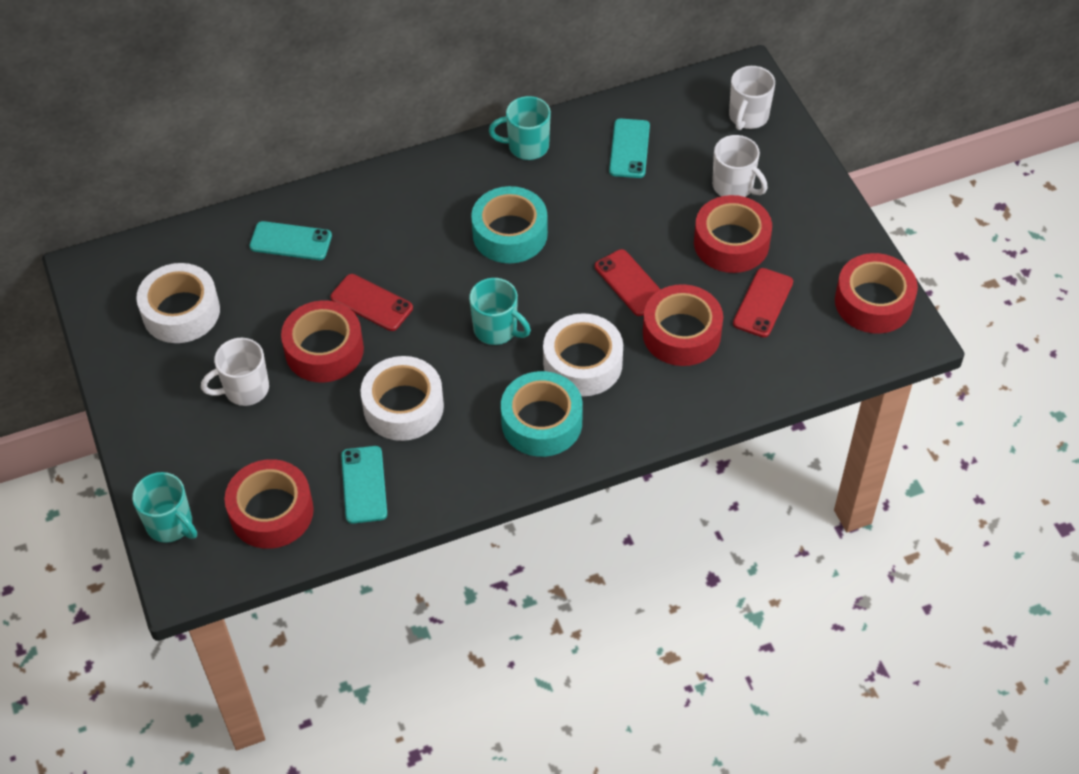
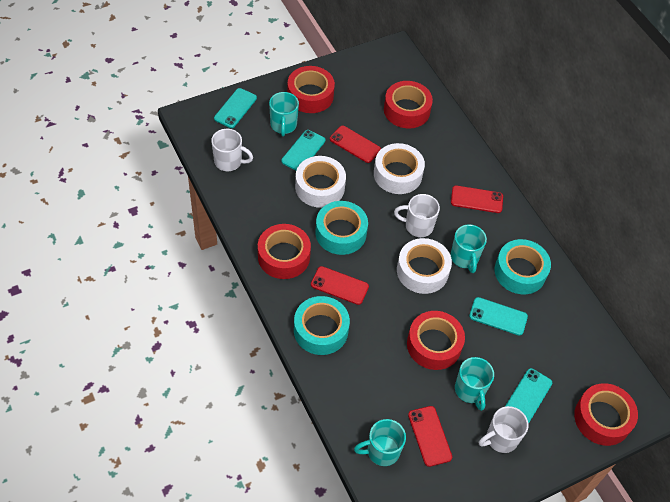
red phone: 3 -> 4
turquoise mug: 3 -> 4
turquoise phone: 3 -> 4
turquoise tape: 2 -> 3

